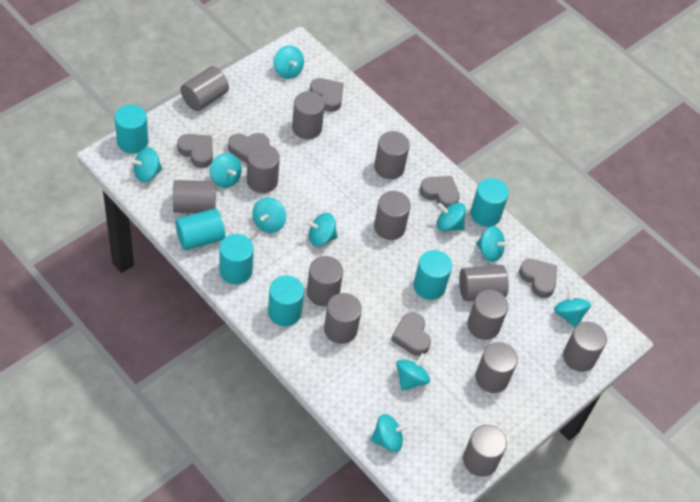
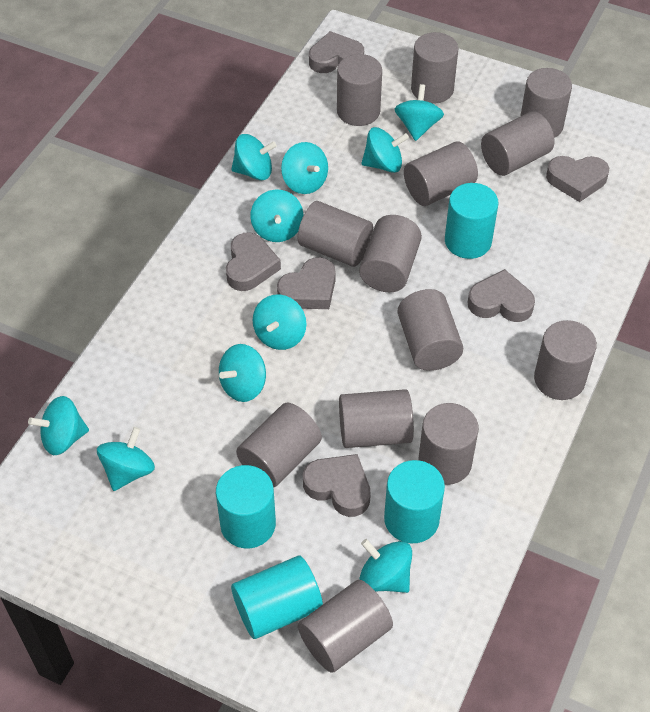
turquoise cylinder: 6 -> 4

